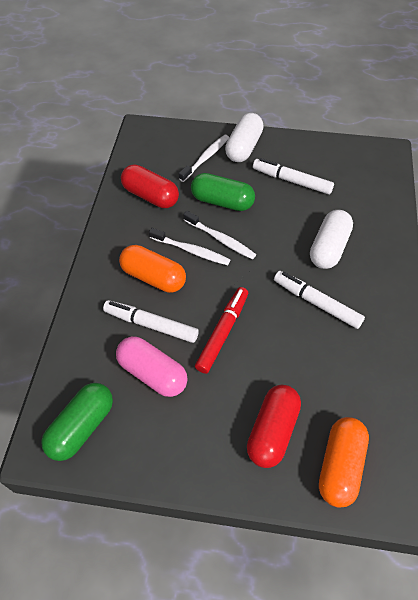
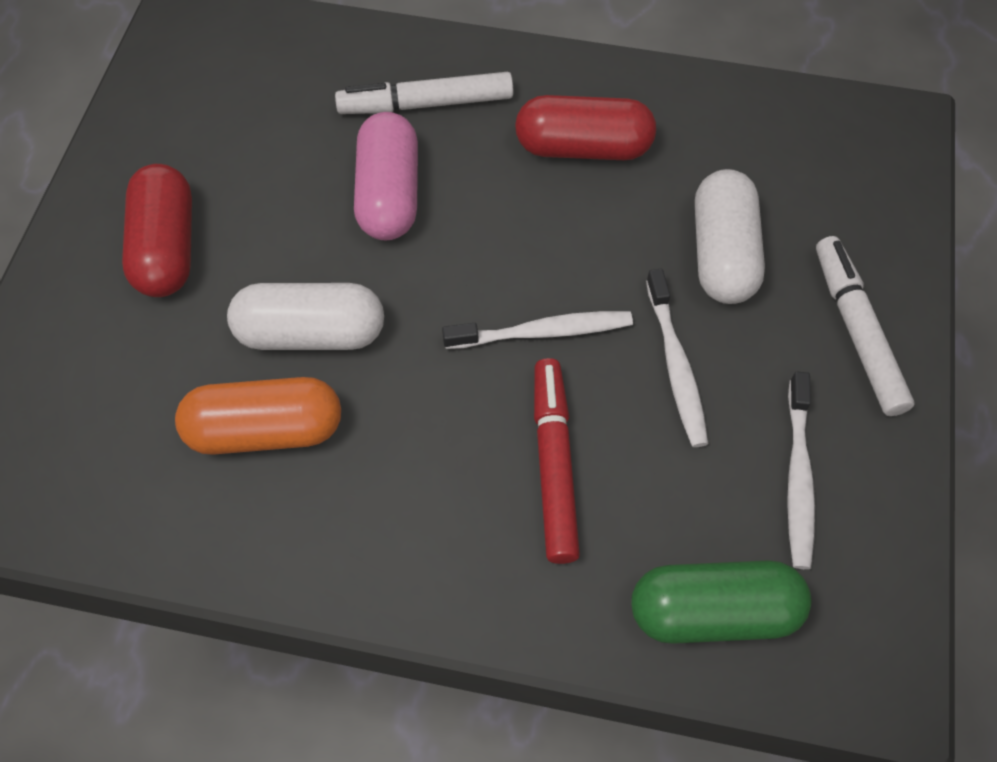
green capsule: 2 -> 1
orange capsule: 2 -> 1
white marker: 3 -> 2

